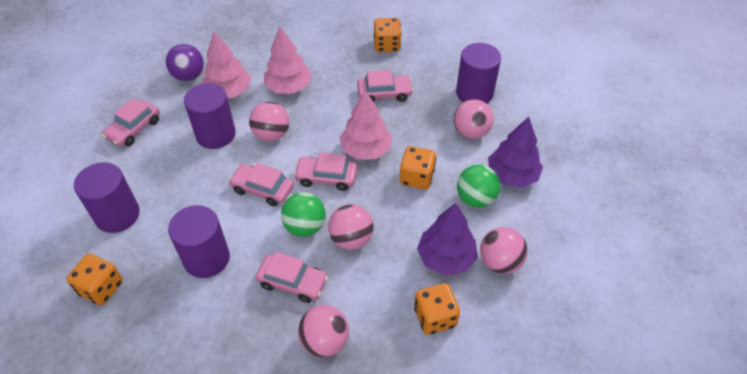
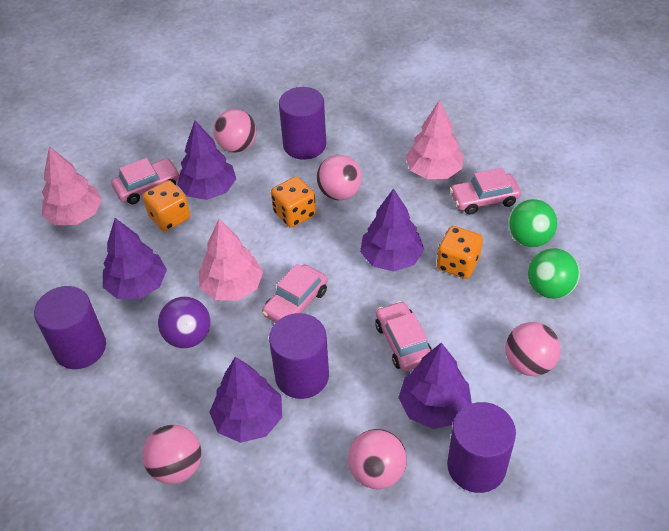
orange dice: 4 -> 3
pink car: 5 -> 4
purple tree: 2 -> 5

